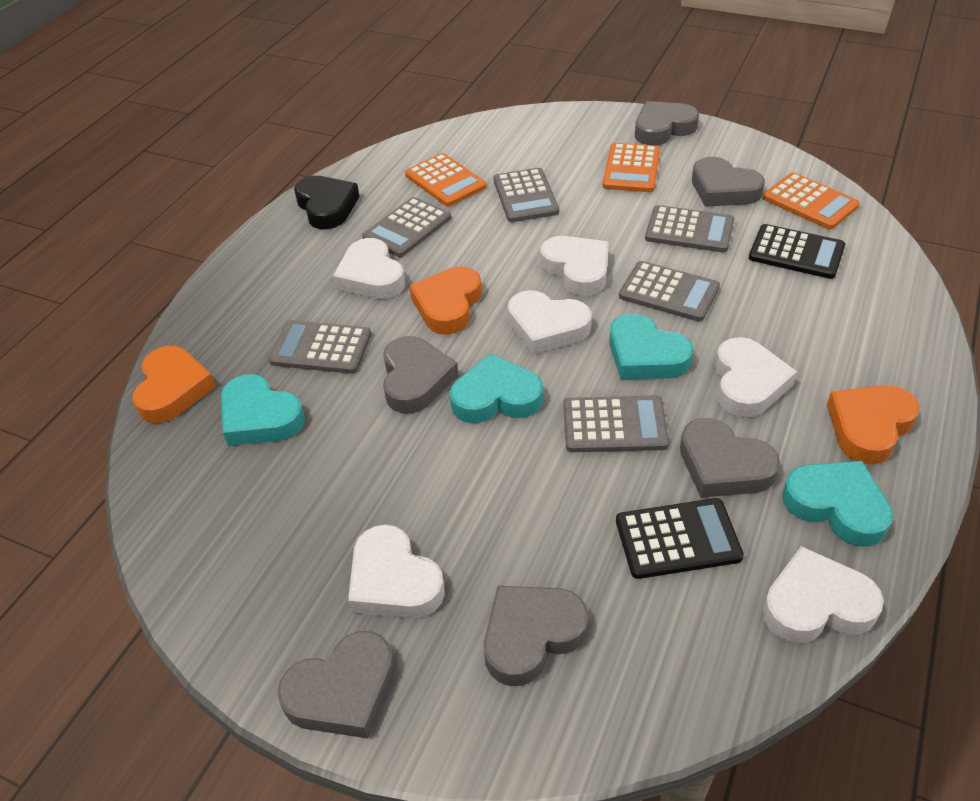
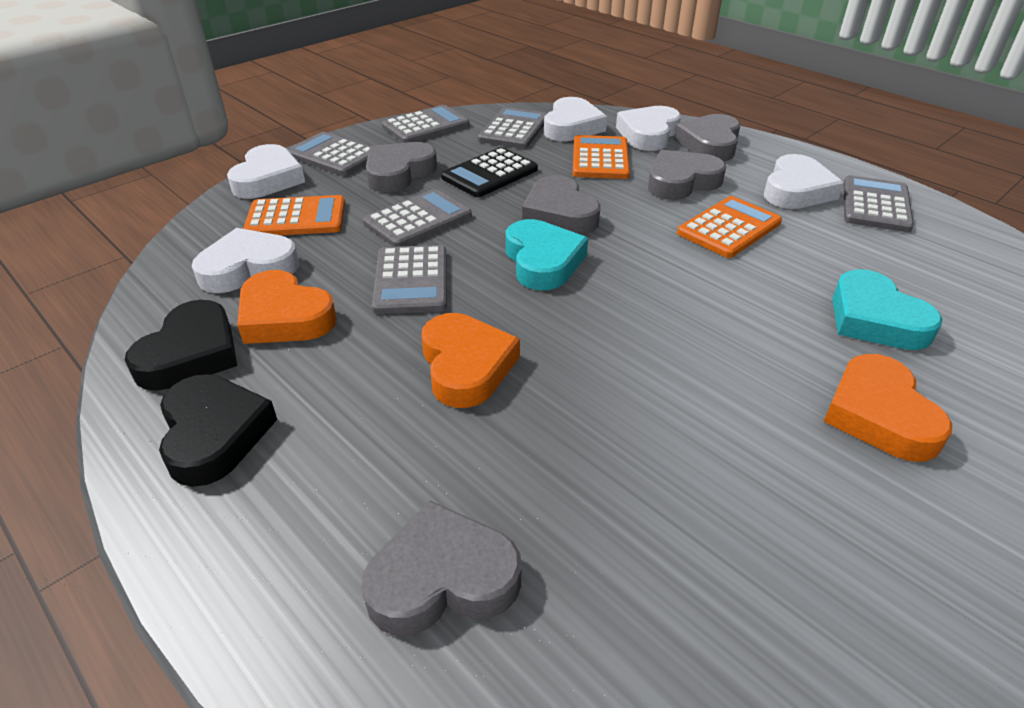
black calculator: 2 -> 1
black heart: 1 -> 2
grey heart: 6 -> 5
turquoise heart: 4 -> 2
white heart: 6 -> 5

